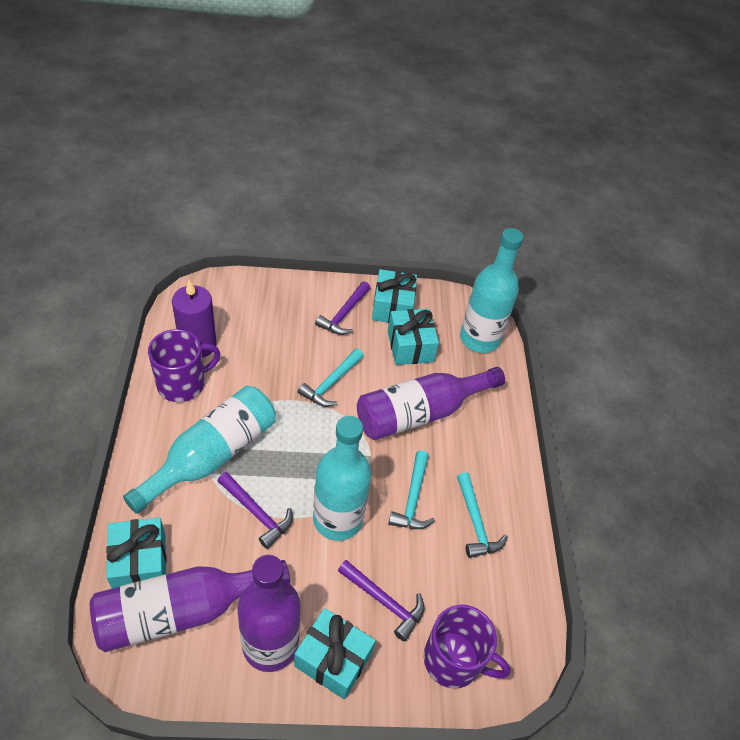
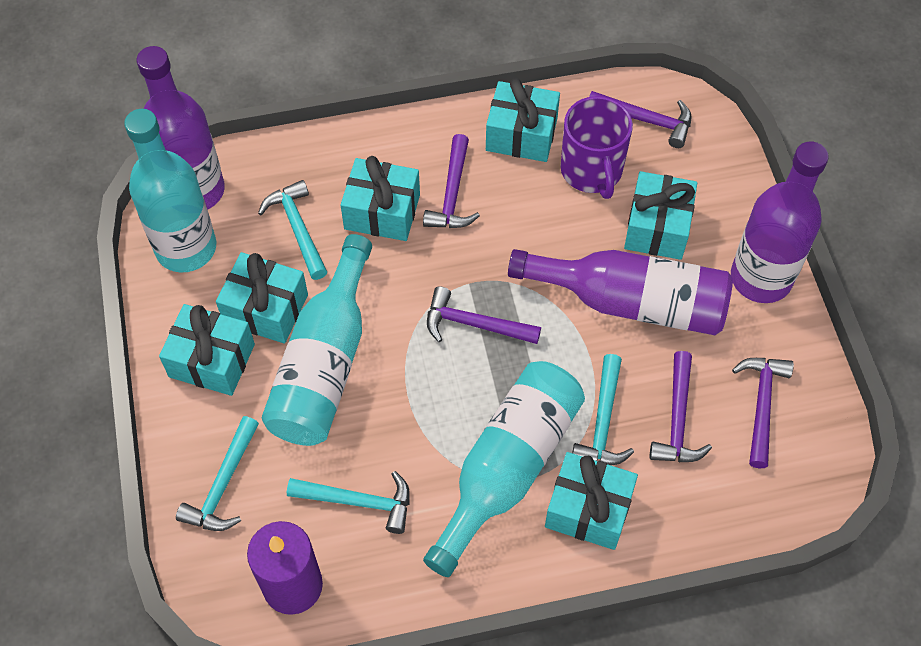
purple hammer: 3 -> 5
purple mug: 2 -> 1
turquoise gift: 4 -> 6
turquoise hammer: 3 -> 4

